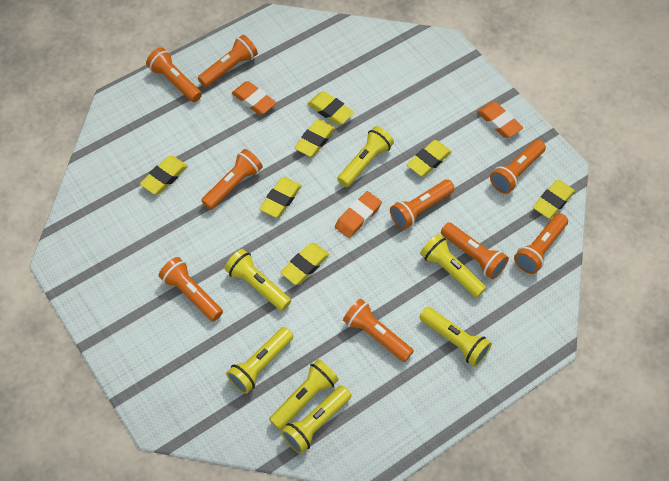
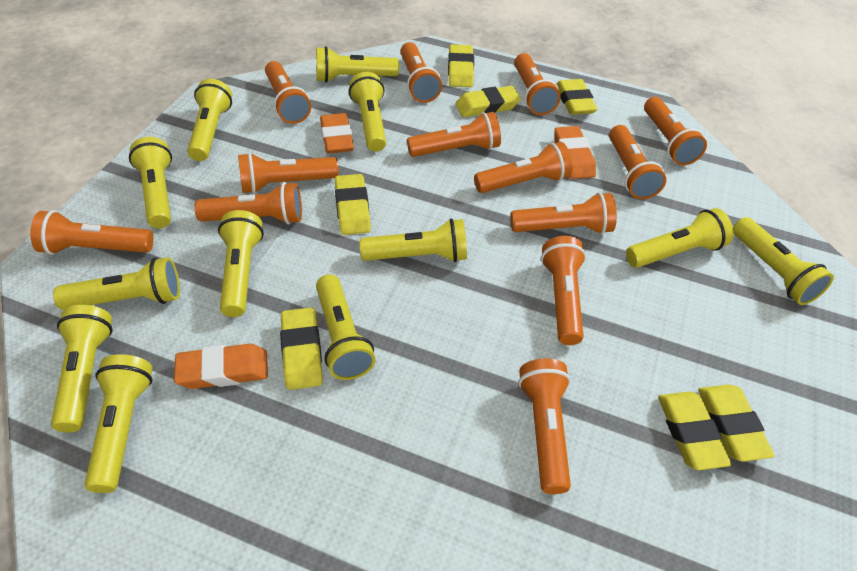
orange flashlight: 9 -> 13
yellow flashlight: 7 -> 12

